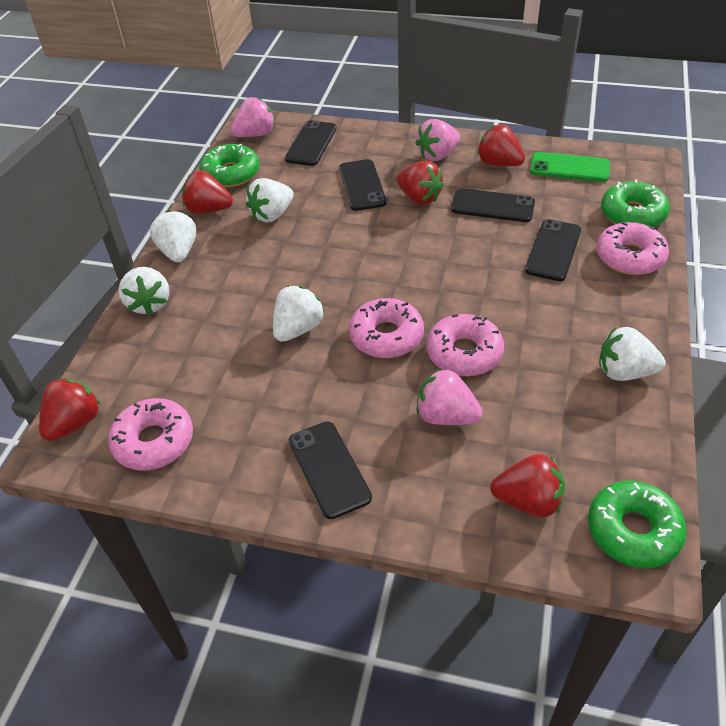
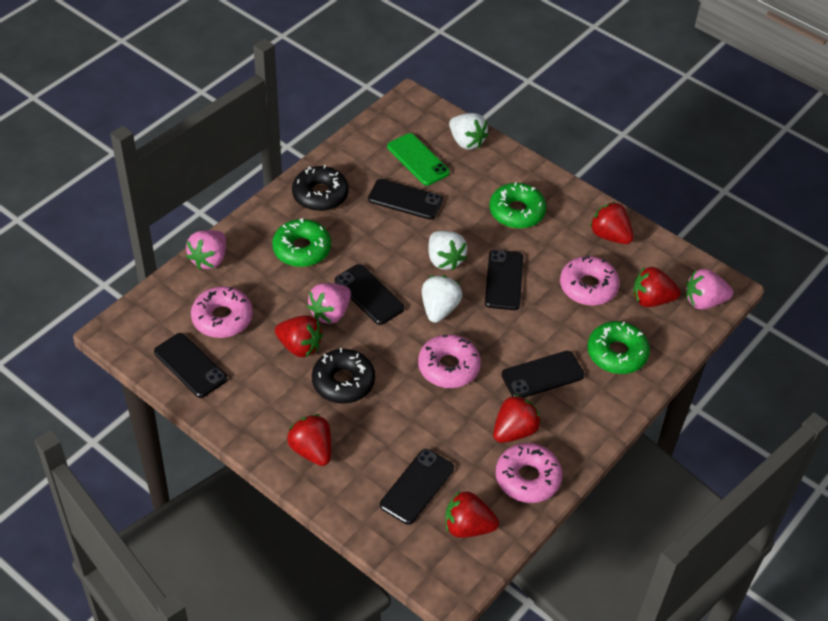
black donut: 0 -> 2
black phone: 5 -> 6
red strawberry: 5 -> 6
white strawberry: 5 -> 3

